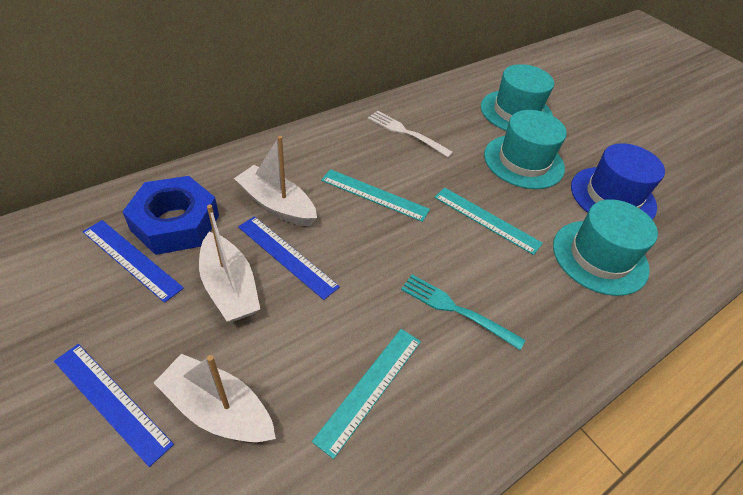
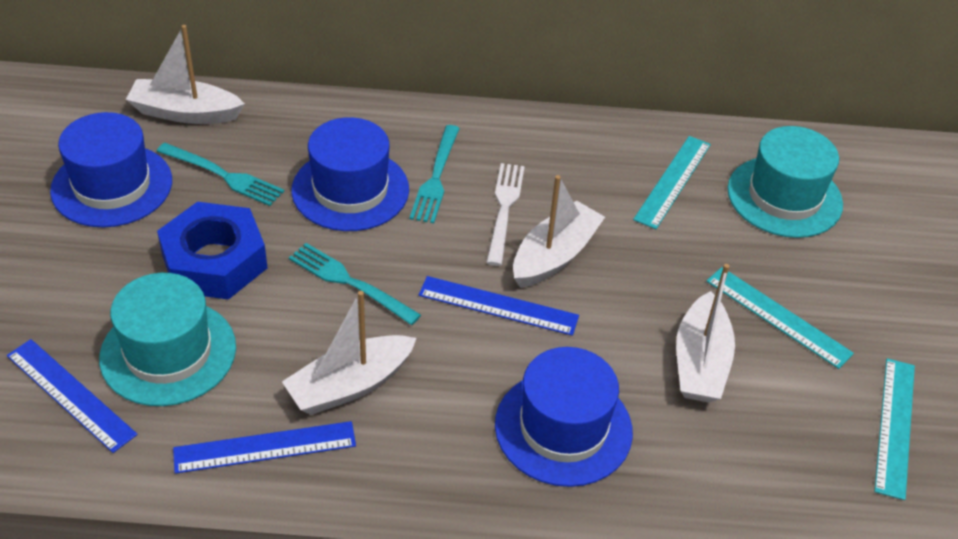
blue hat: 1 -> 3
turquoise fork: 1 -> 3
turquoise hat: 3 -> 2
white boat: 3 -> 4

